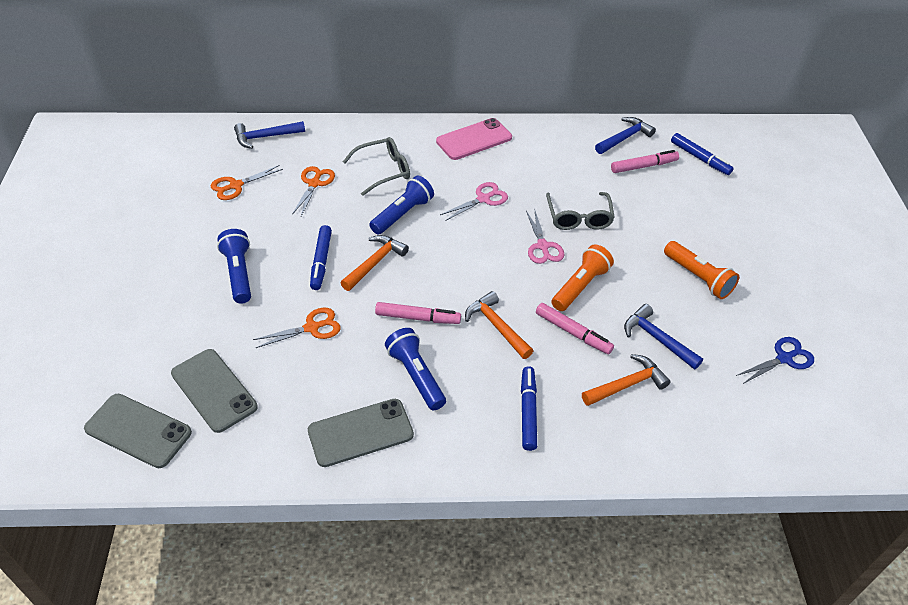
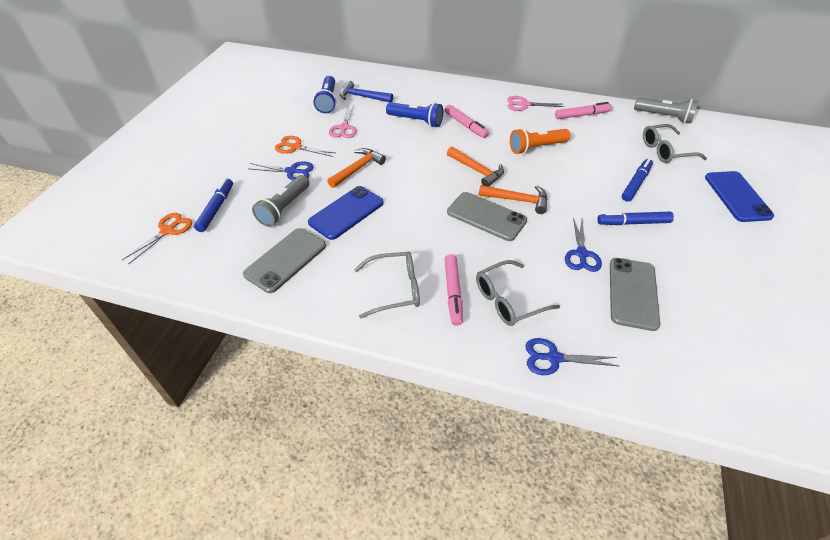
blue flashlight: 3 -> 2
blue hammer: 3 -> 1
blue phone: 0 -> 2
blue scissors: 1 -> 3
grey flashlight: 0 -> 2
grey glasses: 2 -> 3
orange flashlight: 2 -> 1
orange scissors: 3 -> 2
pink phone: 1 -> 0

